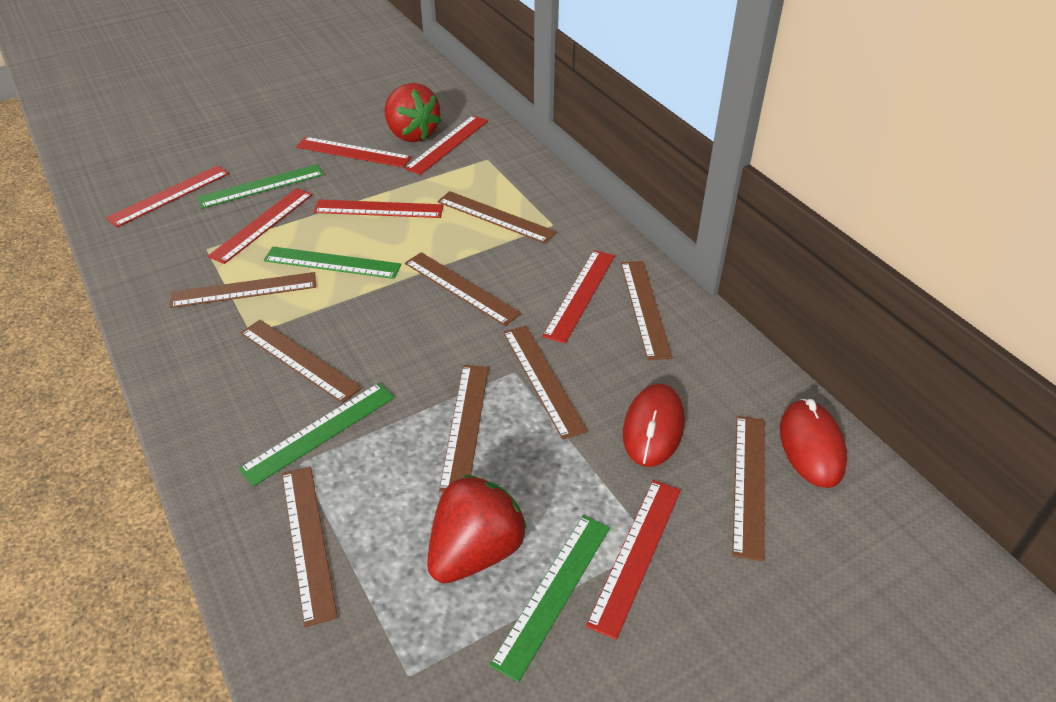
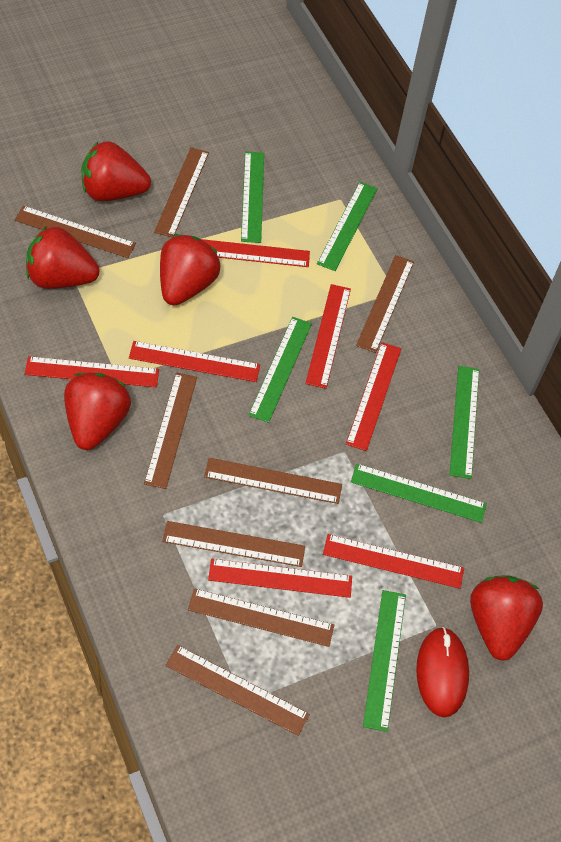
brown ruler: 9 -> 8
green ruler: 4 -> 6
red mouse: 2 -> 1
red strawberry: 2 -> 5

